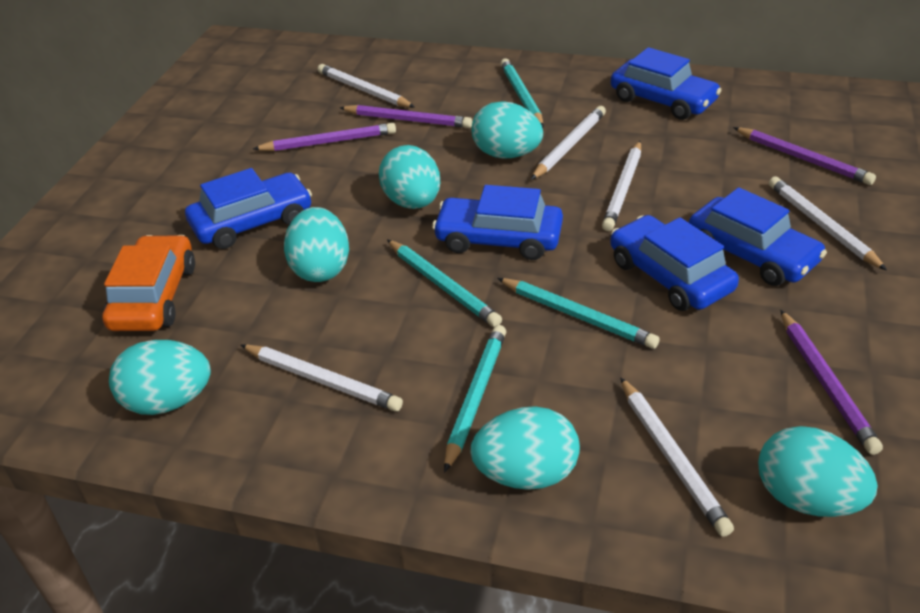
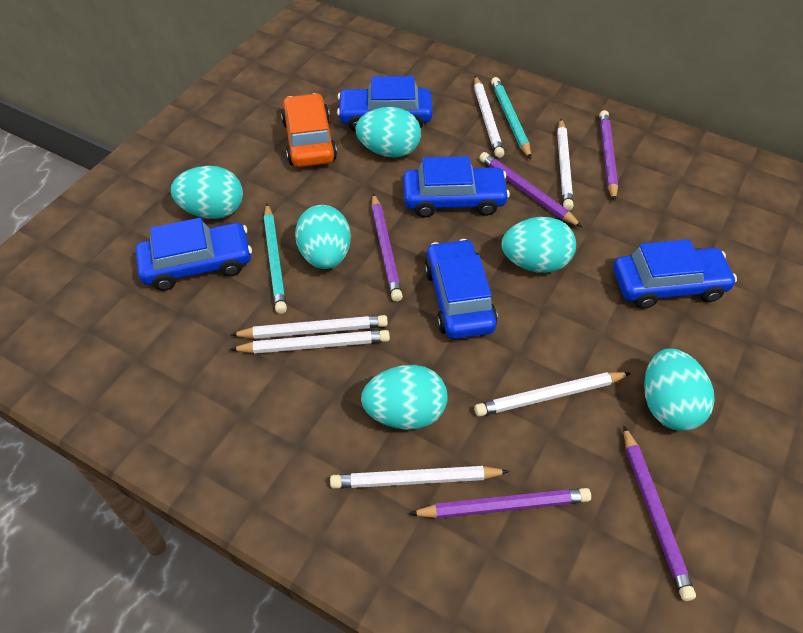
purple pencil: 4 -> 5
turquoise pencil: 4 -> 2

